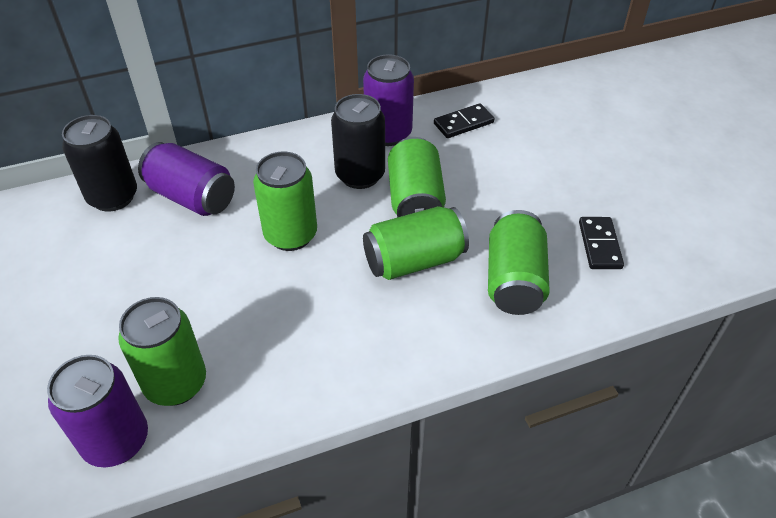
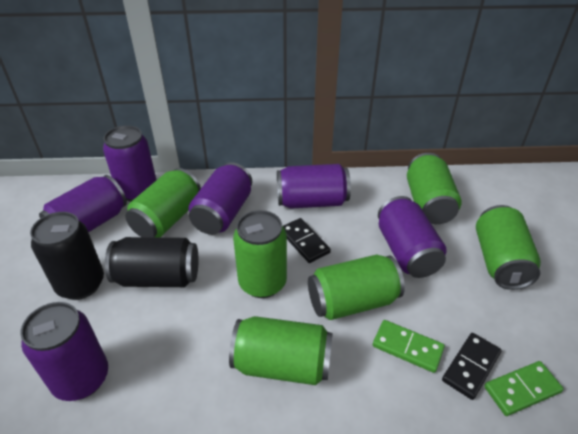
green can: 5 -> 6
green domino: 0 -> 2
purple can: 3 -> 6

